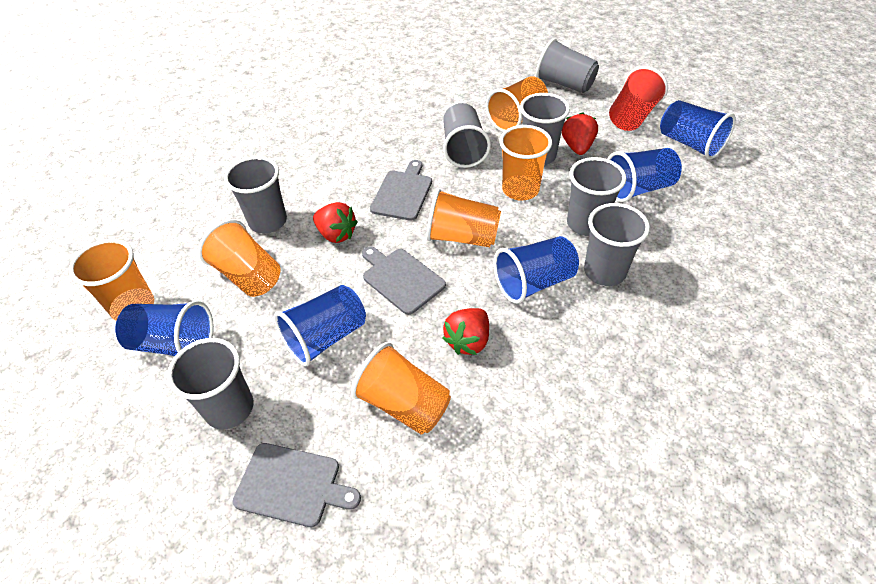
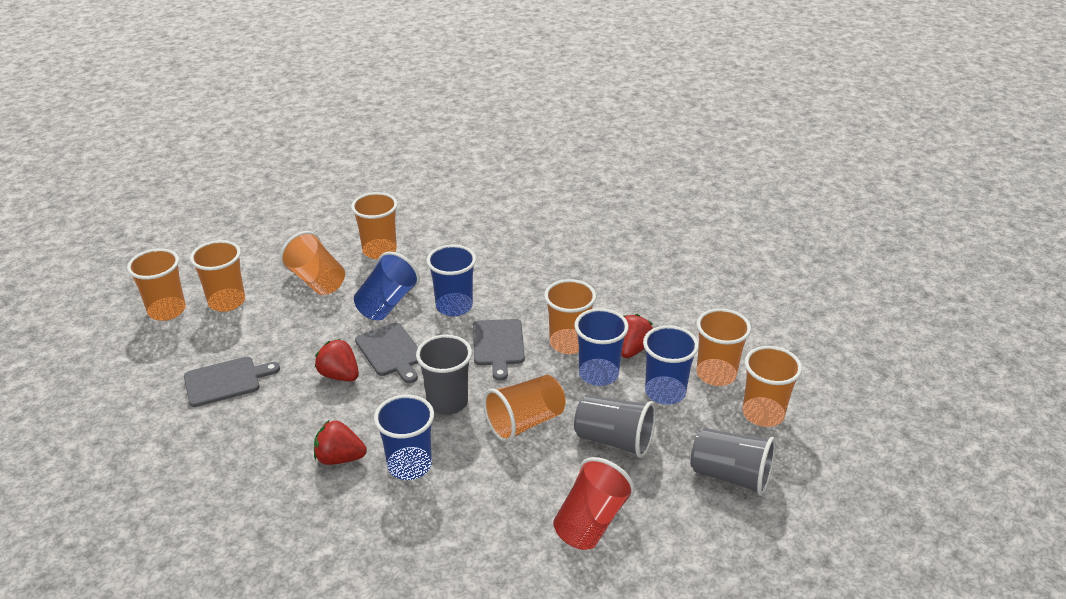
grey cup: 7 -> 3
orange cup: 6 -> 8

